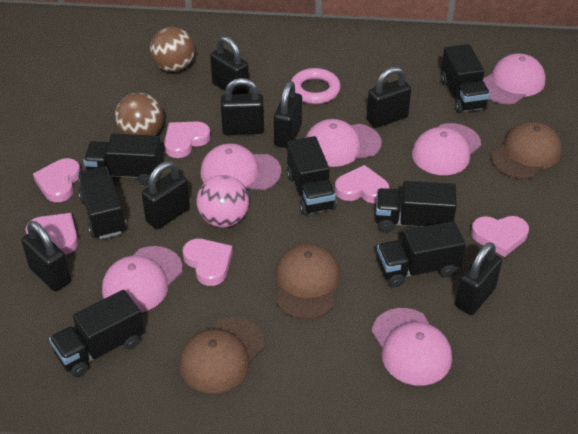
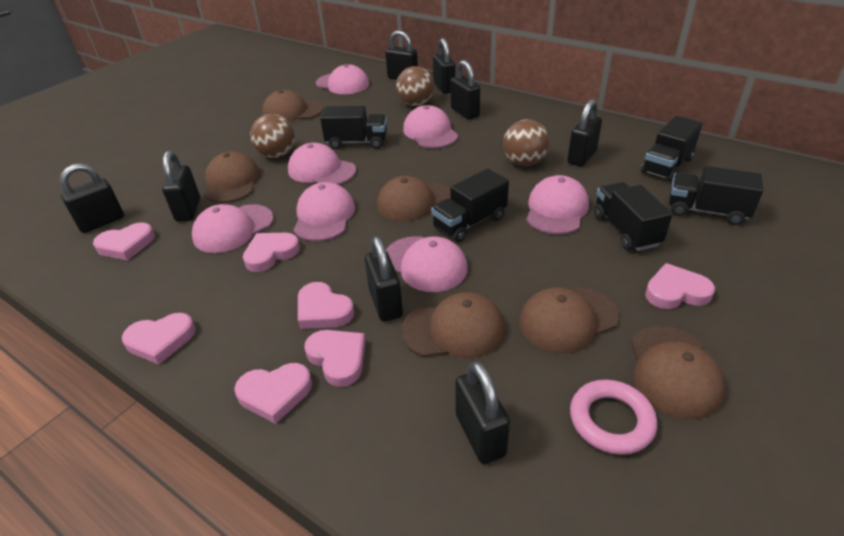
black padlock: 7 -> 8
black truck: 7 -> 5
brown ball: 2 -> 3
brown cap: 3 -> 6
pink ball: 1 -> 0
pink cap: 6 -> 7
pink heart: 6 -> 7

